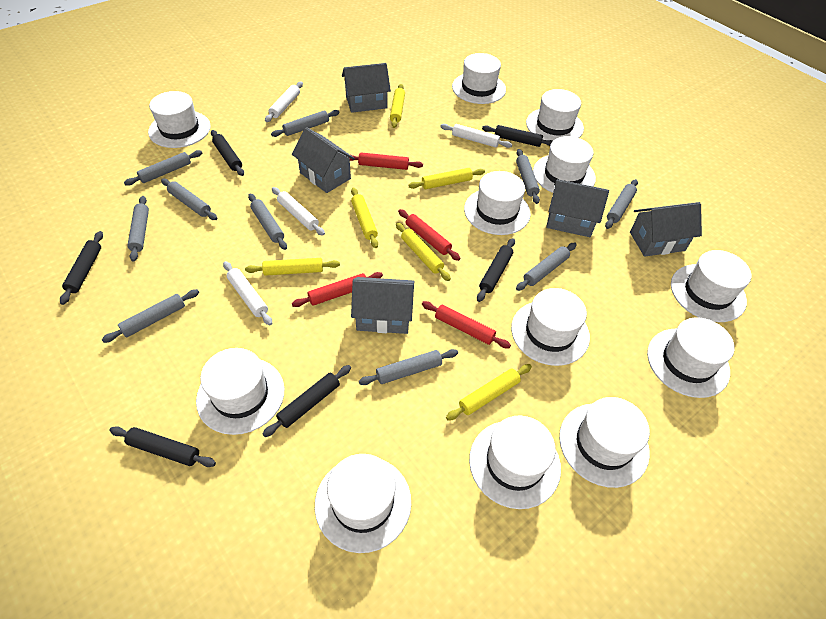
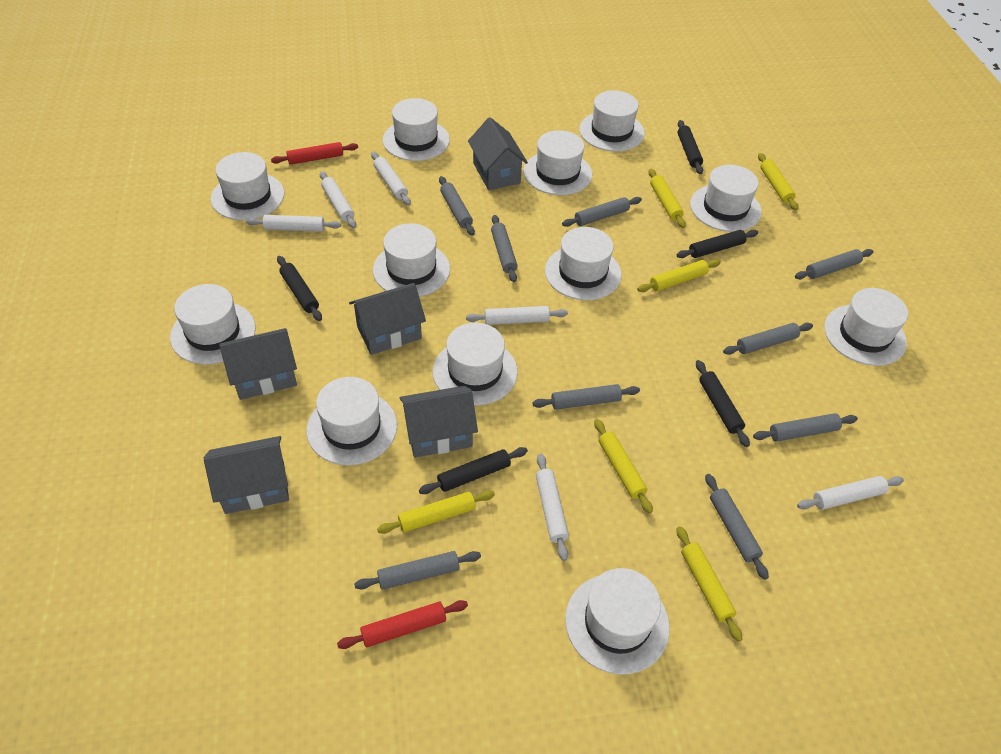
black rolling pin: 6 -> 5
grey rolling pin: 10 -> 9
red rolling pin: 4 -> 2
white rolling pin: 4 -> 6

